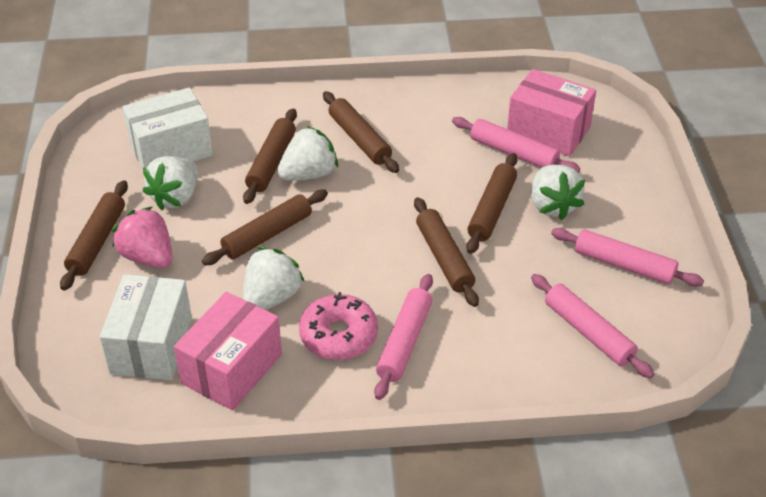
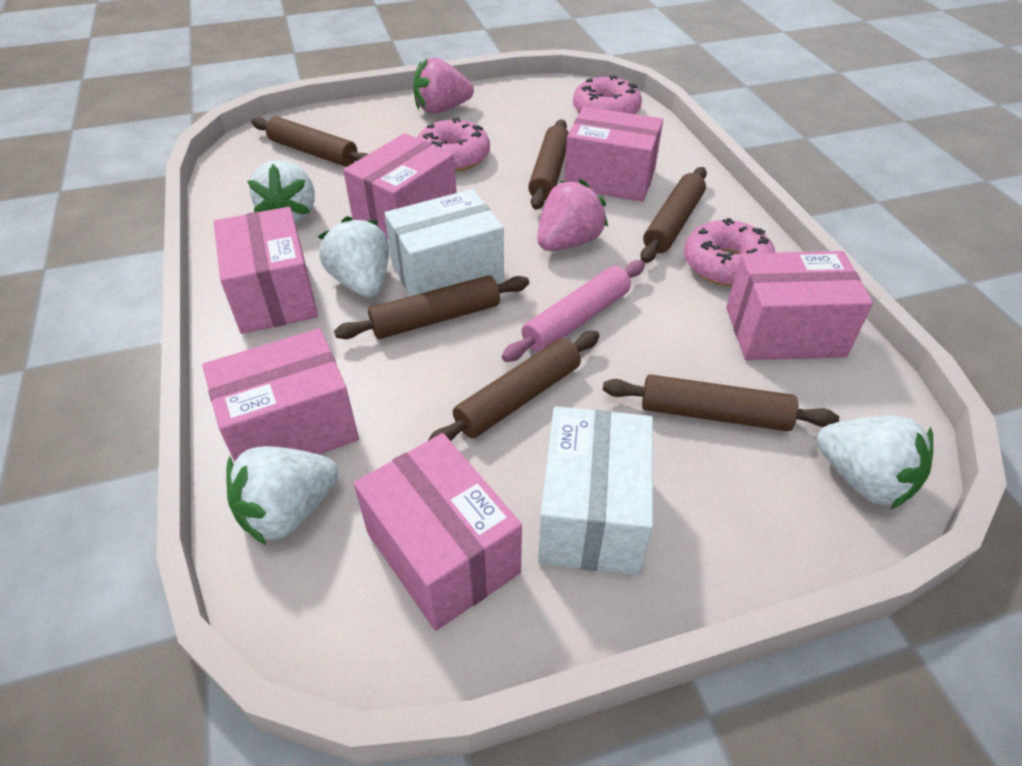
pink box: 2 -> 6
pink donut: 1 -> 3
pink rolling pin: 4 -> 1
pink strawberry: 1 -> 2

